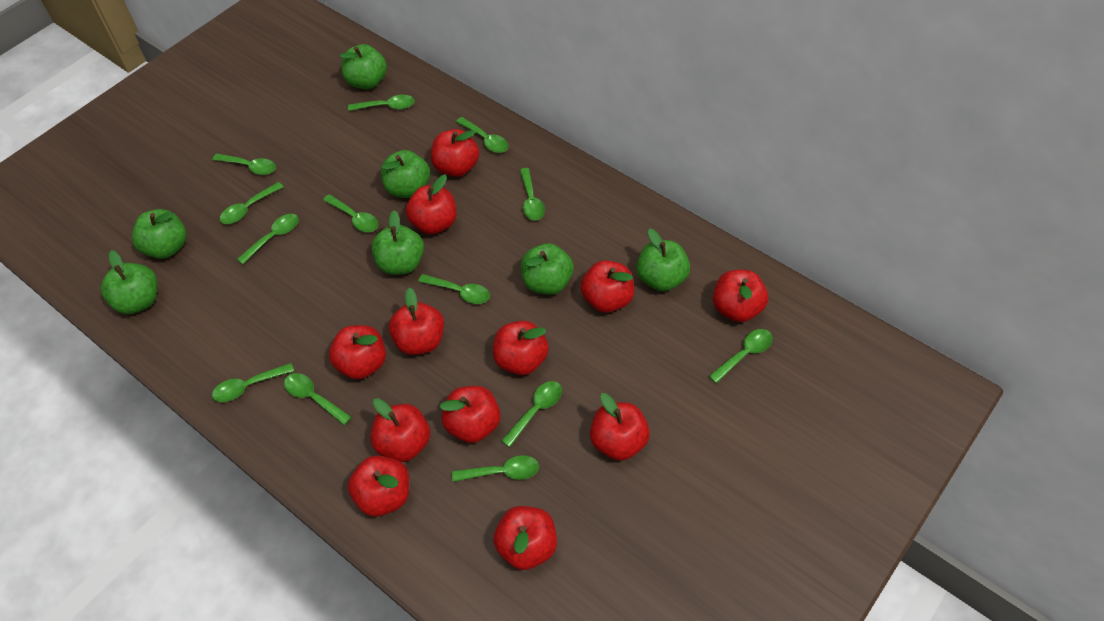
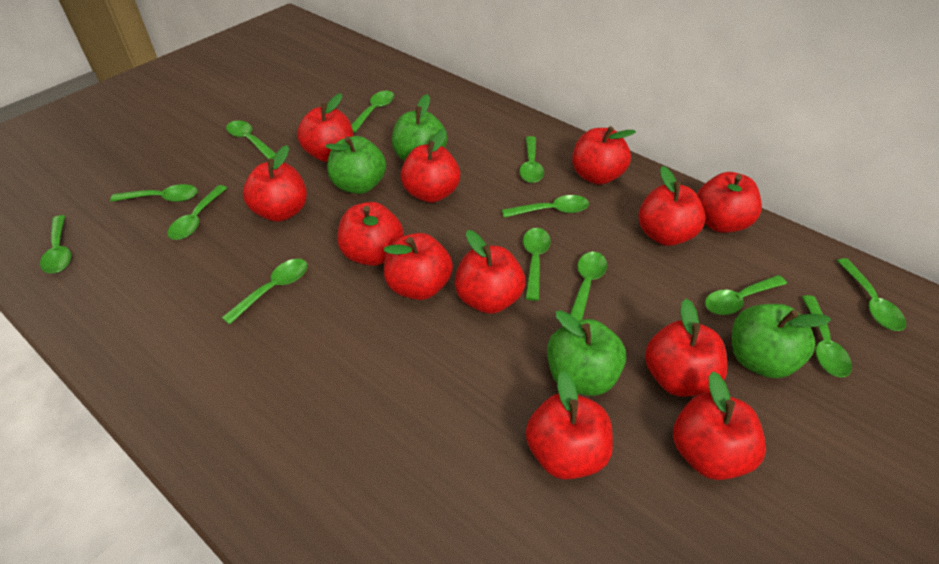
green apple: 7 -> 4

